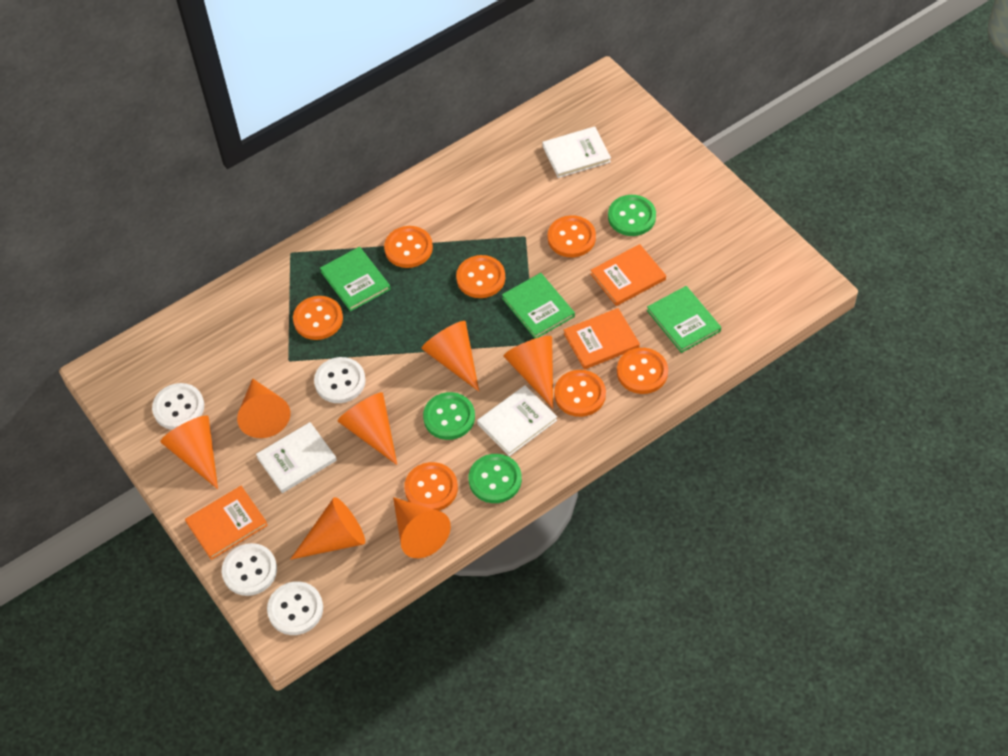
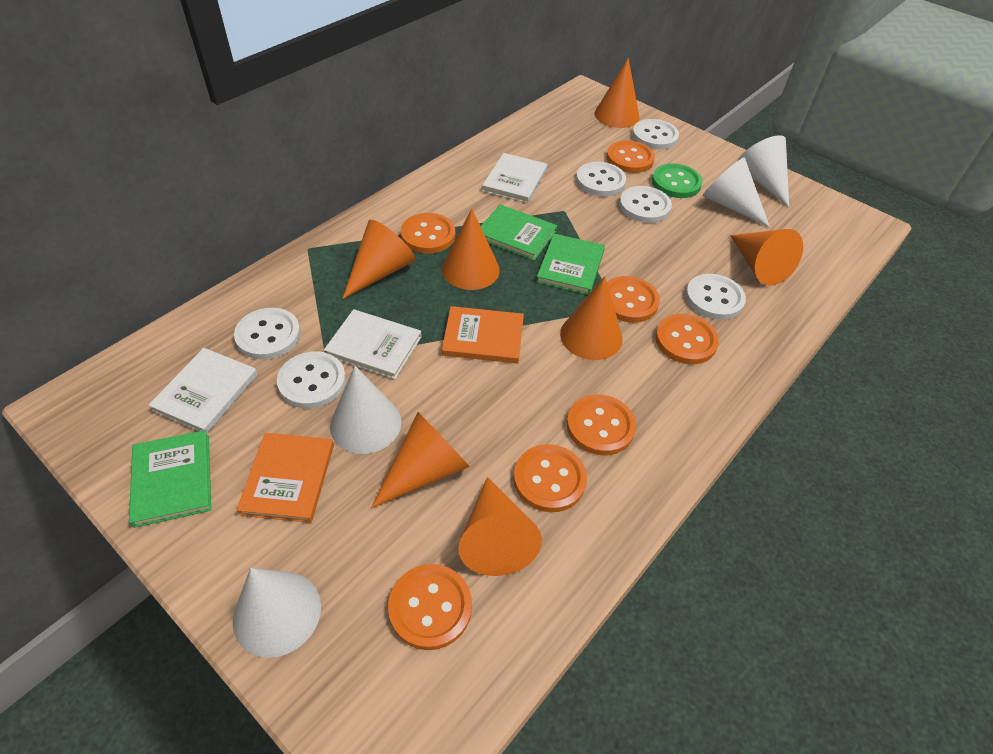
green button: 3 -> 1
orange book: 3 -> 2
white button: 4 -> 6
white cone: 0 -> 4

